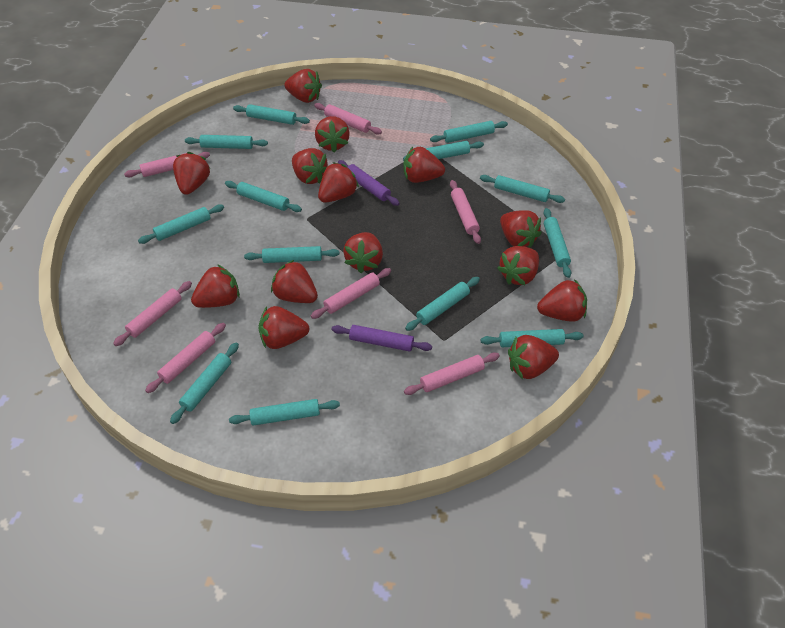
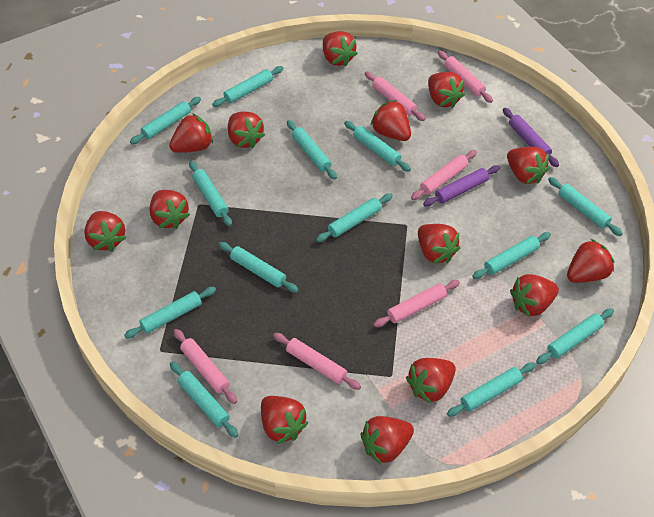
pink rolling pin: 7 -> 6

